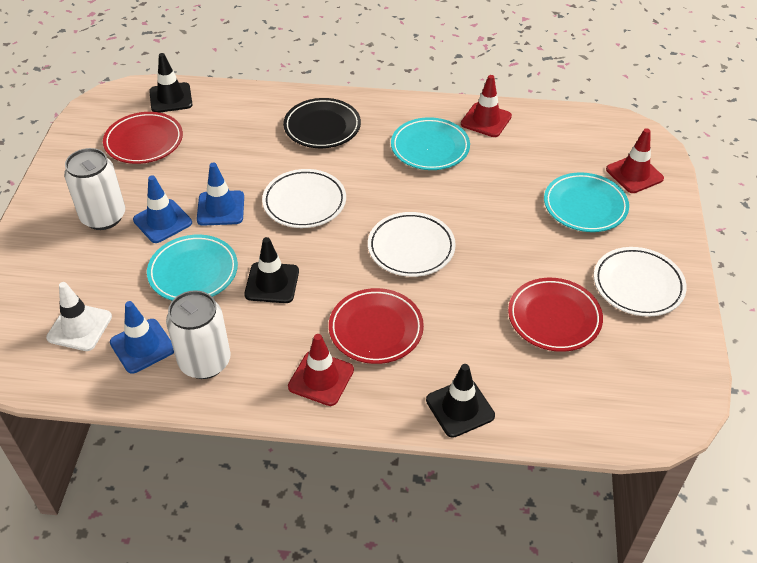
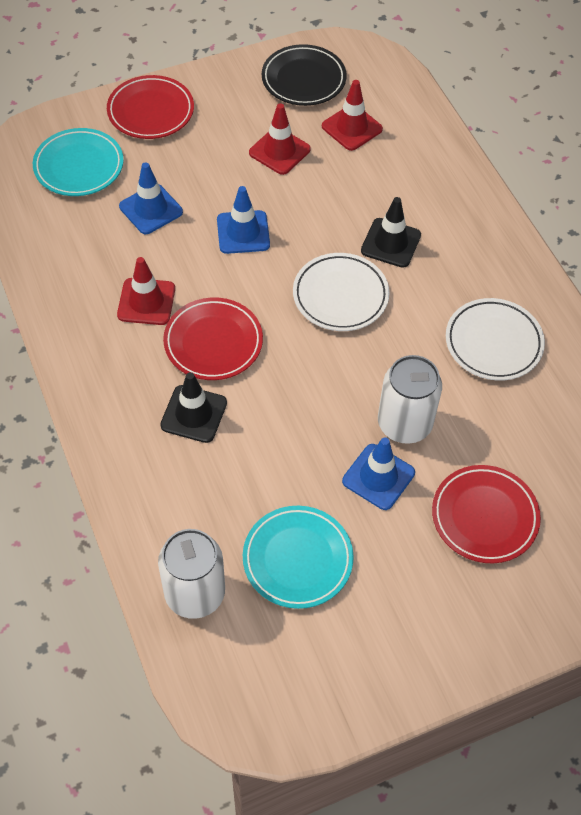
black traffic cone: 3 -> 2
turquoise plate: 3 -> 2
white plate: 3 -> 2
white traffic cone: 1 -> 0

